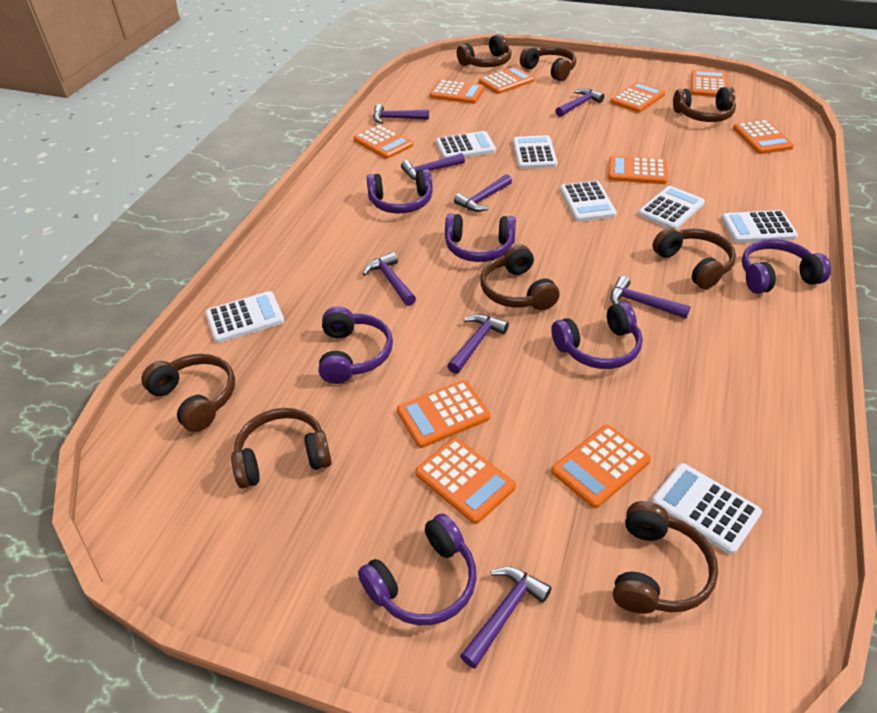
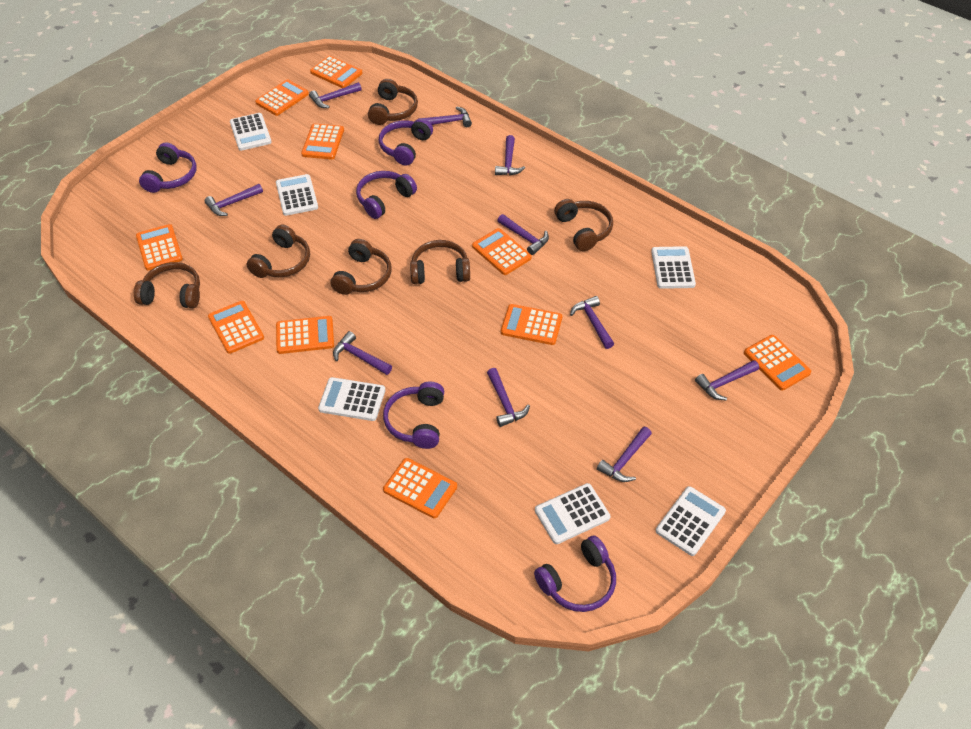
brown headphones: 8 -> 6
purple hammer: 8 -> 10
purple headphones: 6 -> 5
white calculator: 7 -> 6

